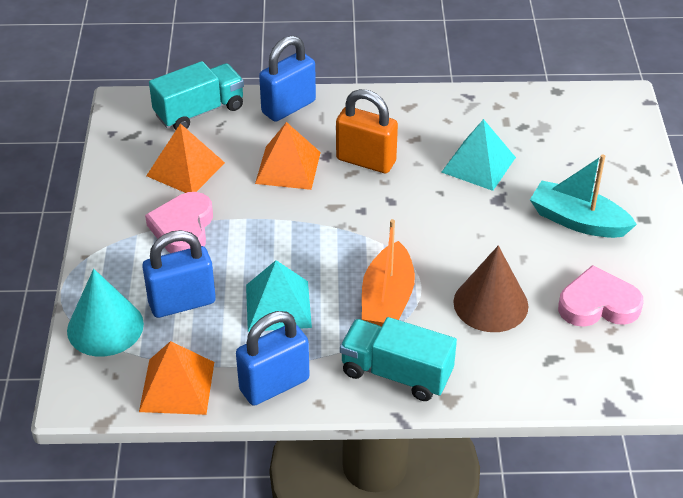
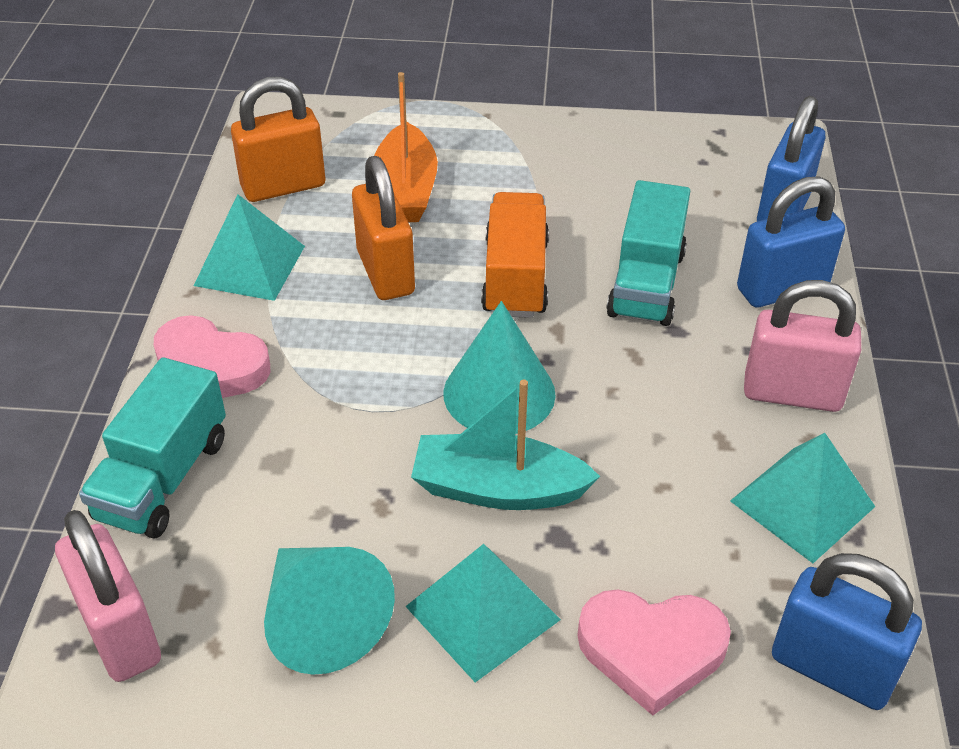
brown cone: 1 -> 0
orange padlock: 1 -> 2
orange pyramid: 3 -> 0
orange truck: 0 -> 1
pink padlock: 0 -> 2
turquoise cone: 1 -> 2
turquoise pyramid: 2 -> 3

